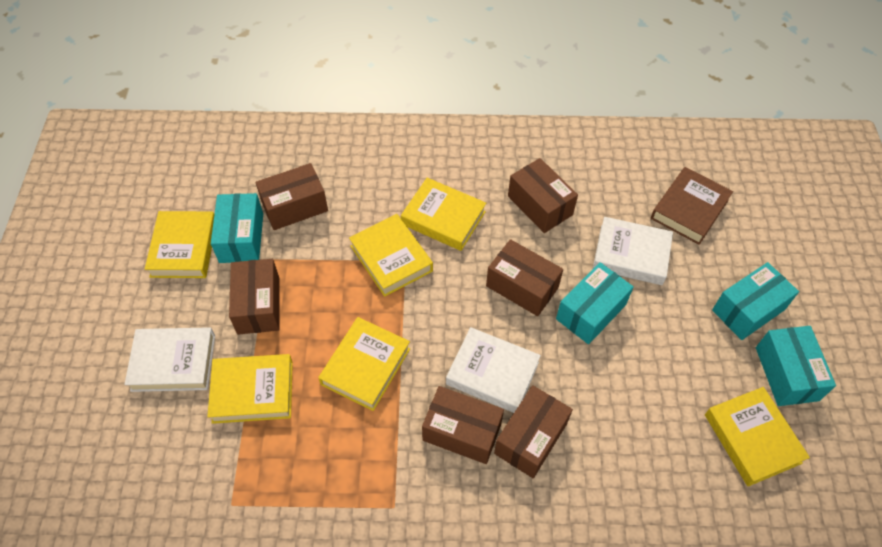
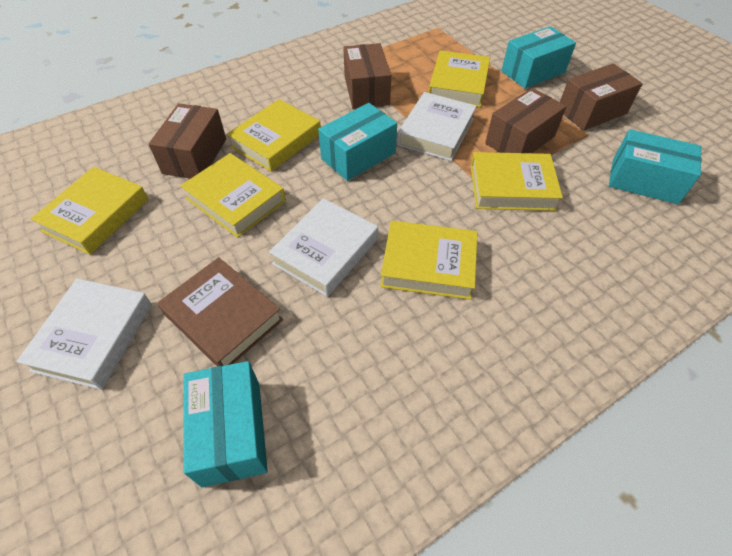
brown box: 6 -> 4

